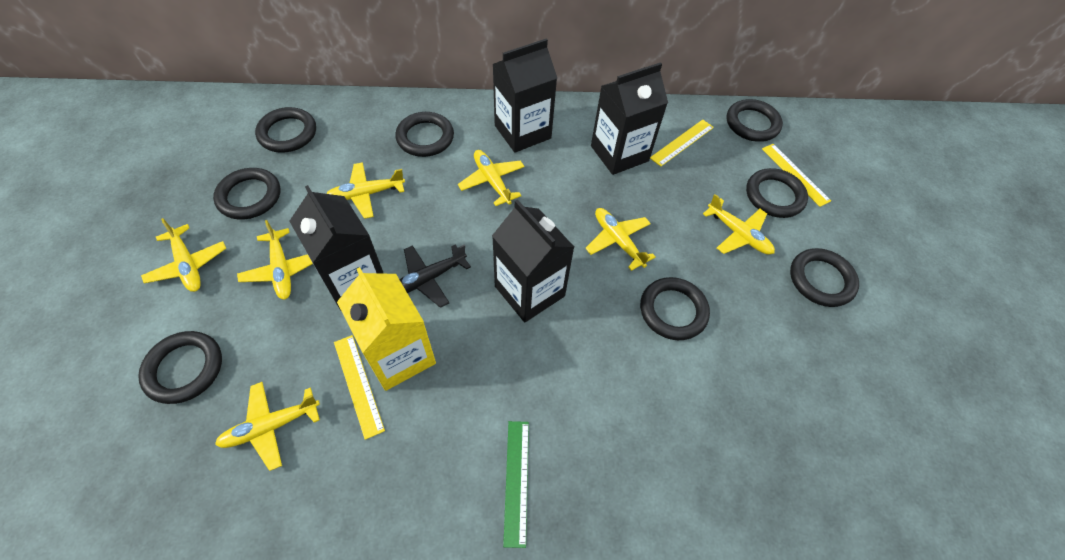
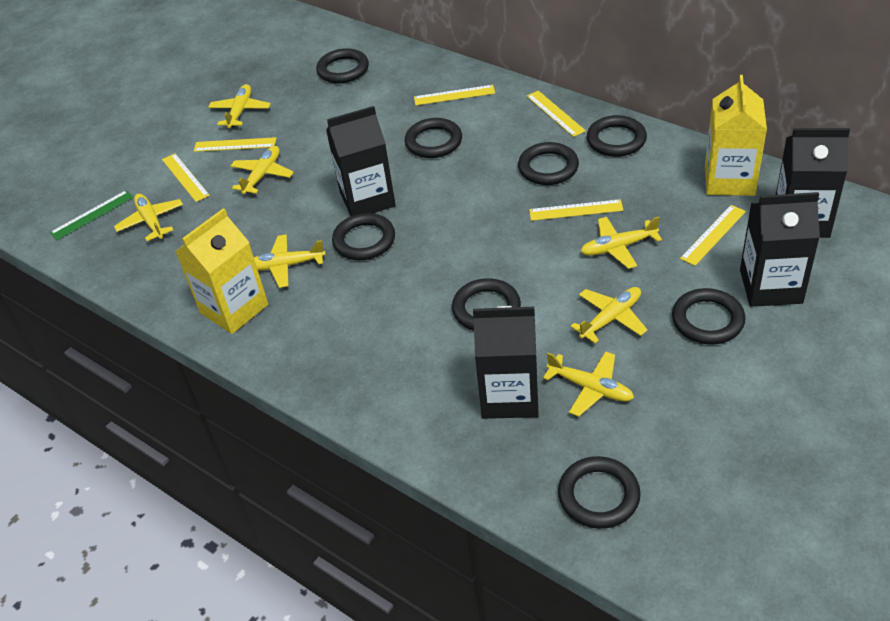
black plane: 1 -> 0
yellow carton: 1 -> 2
yellow ruler: 3 -> 6

